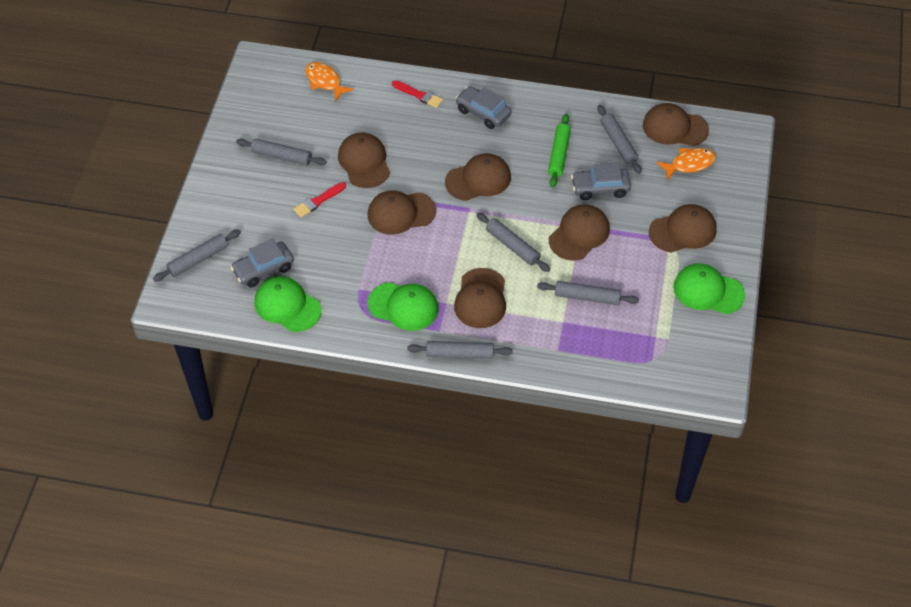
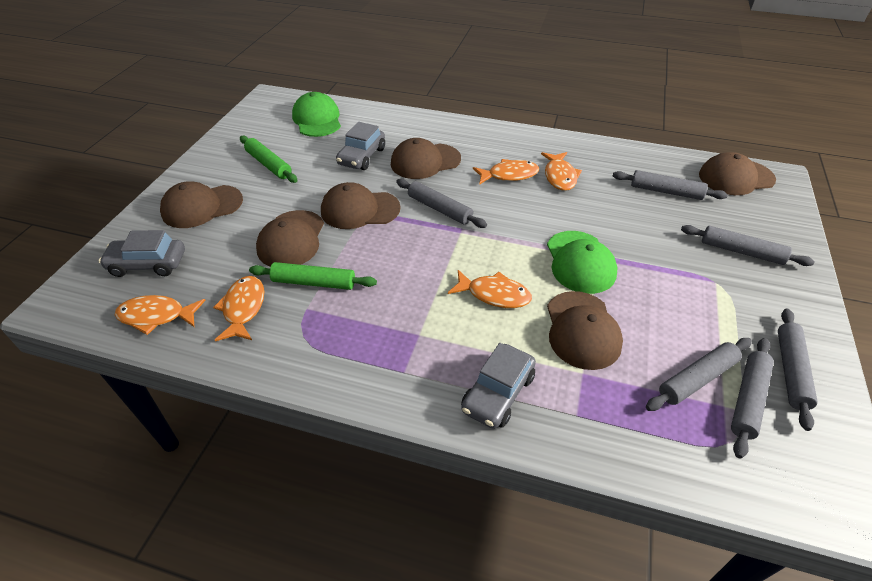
brown cap: 7 -> 6
green cap: 3 -> 2
green rolling pin: 1 -> 2
orange fish: 2 -> 5
red brush: 2 -> 0

